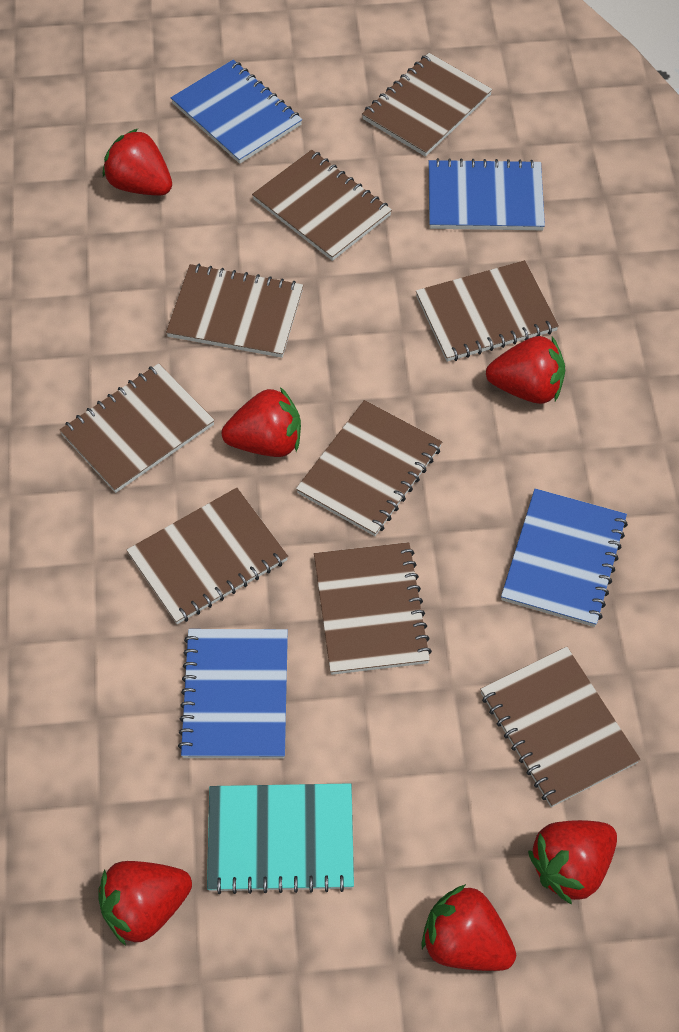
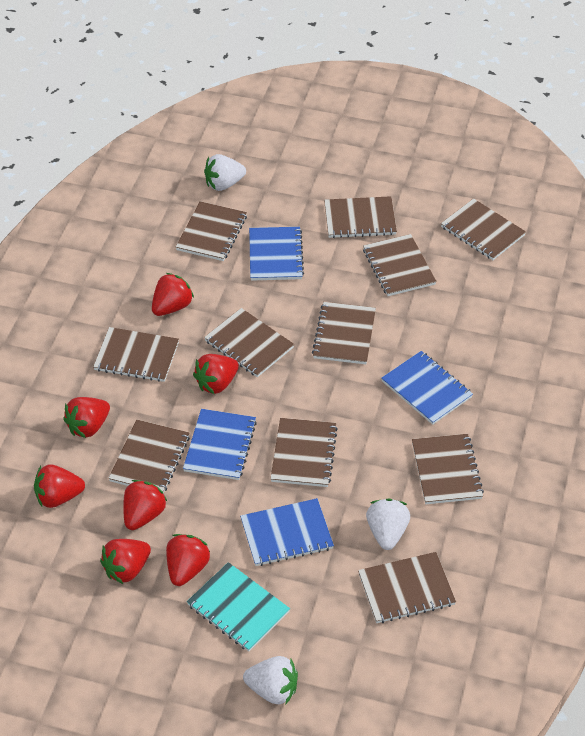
brown notebook: 9 -> 11
red strawberry: 6 -> 7
white strawberry: 0 -> 3

